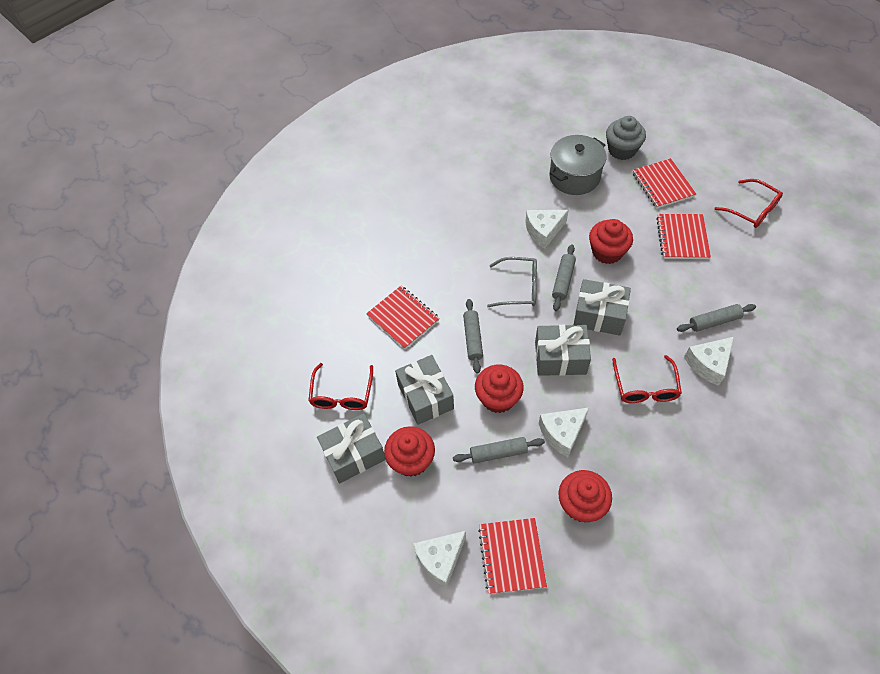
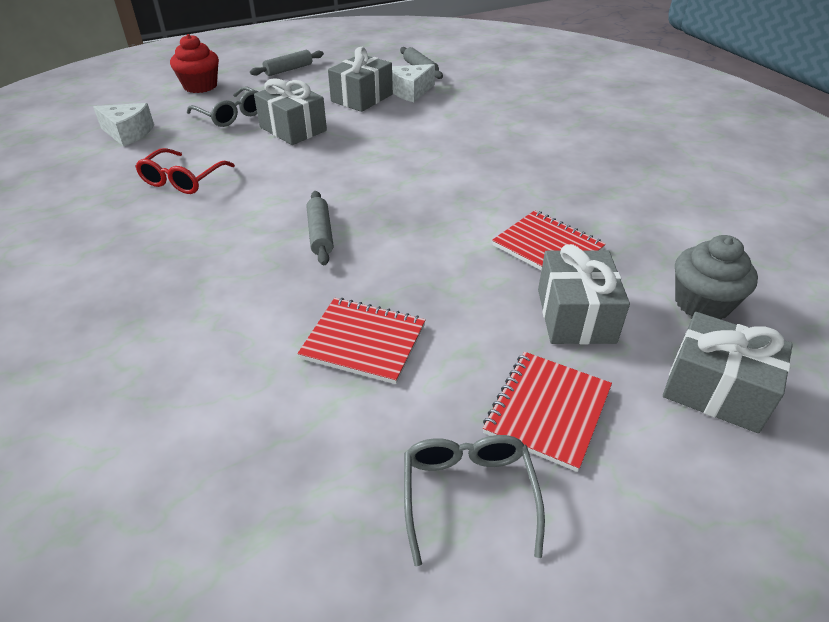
grey glasses: 1 -> 2
grey pot: 1 -> 0
grey rolling pin: 4 -> 3
red cupcake: 4 -> 1
red glasses: 3 -> 1
red notebook: 4 -> 3
white cheese: 4 -> 2

